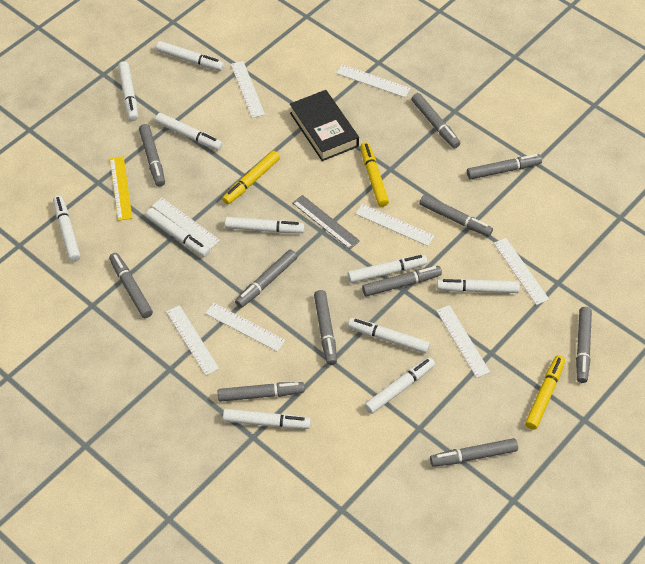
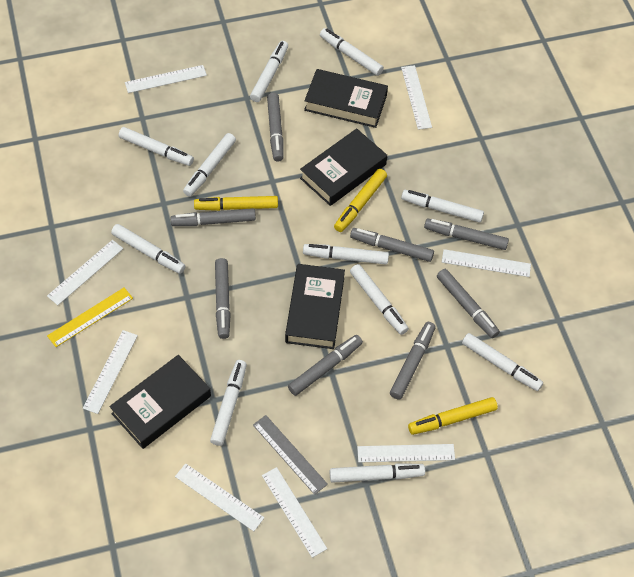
black book: 1 -> 4
grey marker: 11 -> 8

